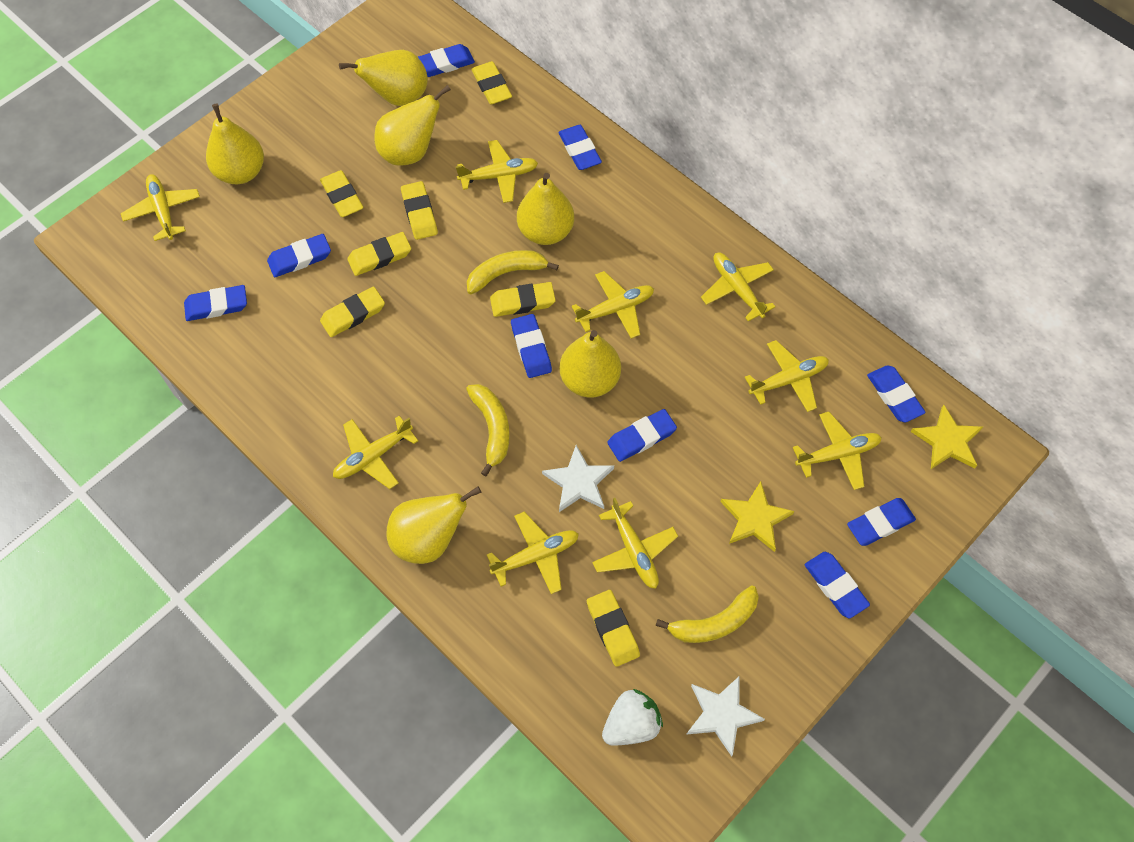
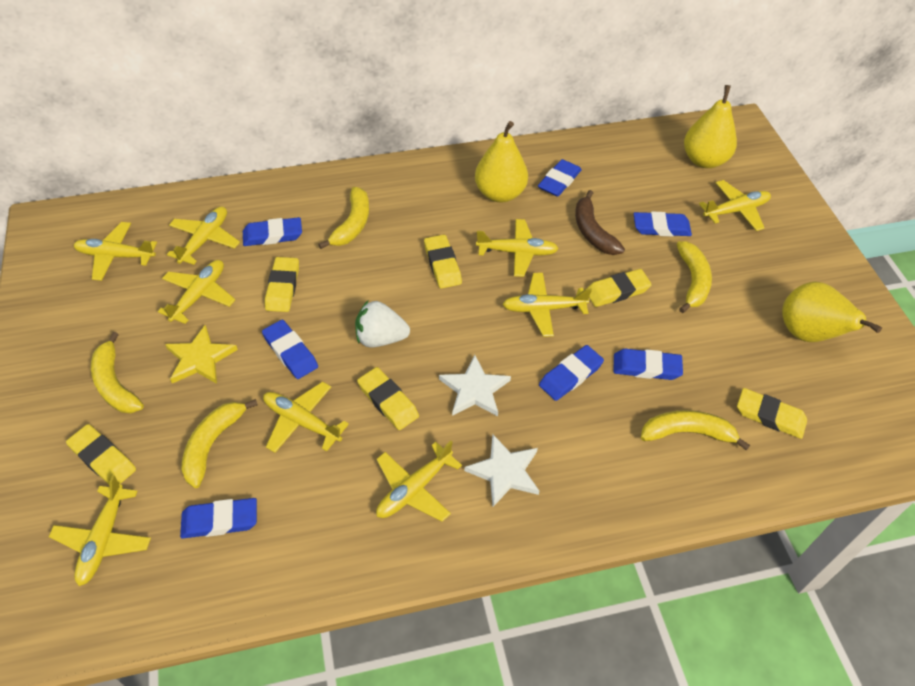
blue eraser: 9 -> 7
brown banana: 0 -> 1
yellow banana: 3 -> 5
yellow eraser: 7 -> 6
yellow pear: 6 -> 3
yellow star: 2 -> 1

